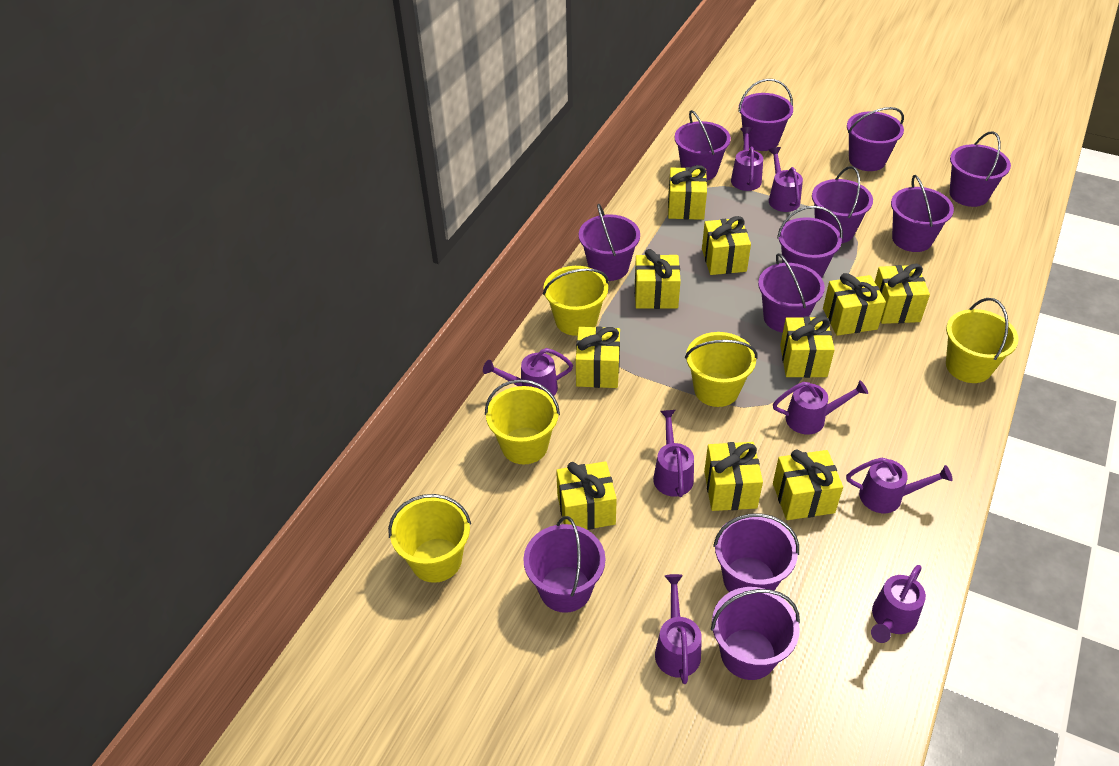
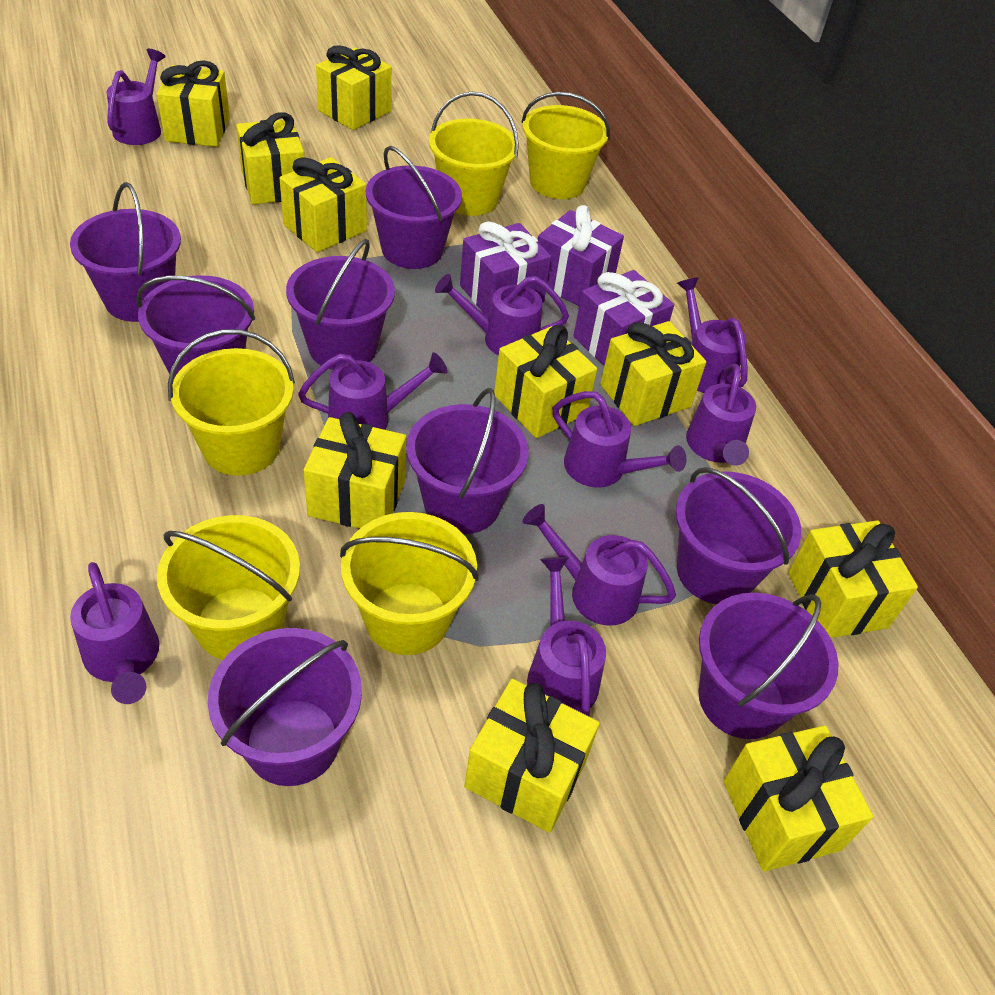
purple bucket: 12 -> 8
purple gift: 0 -> 3
purple watering can: 8 -> 9

